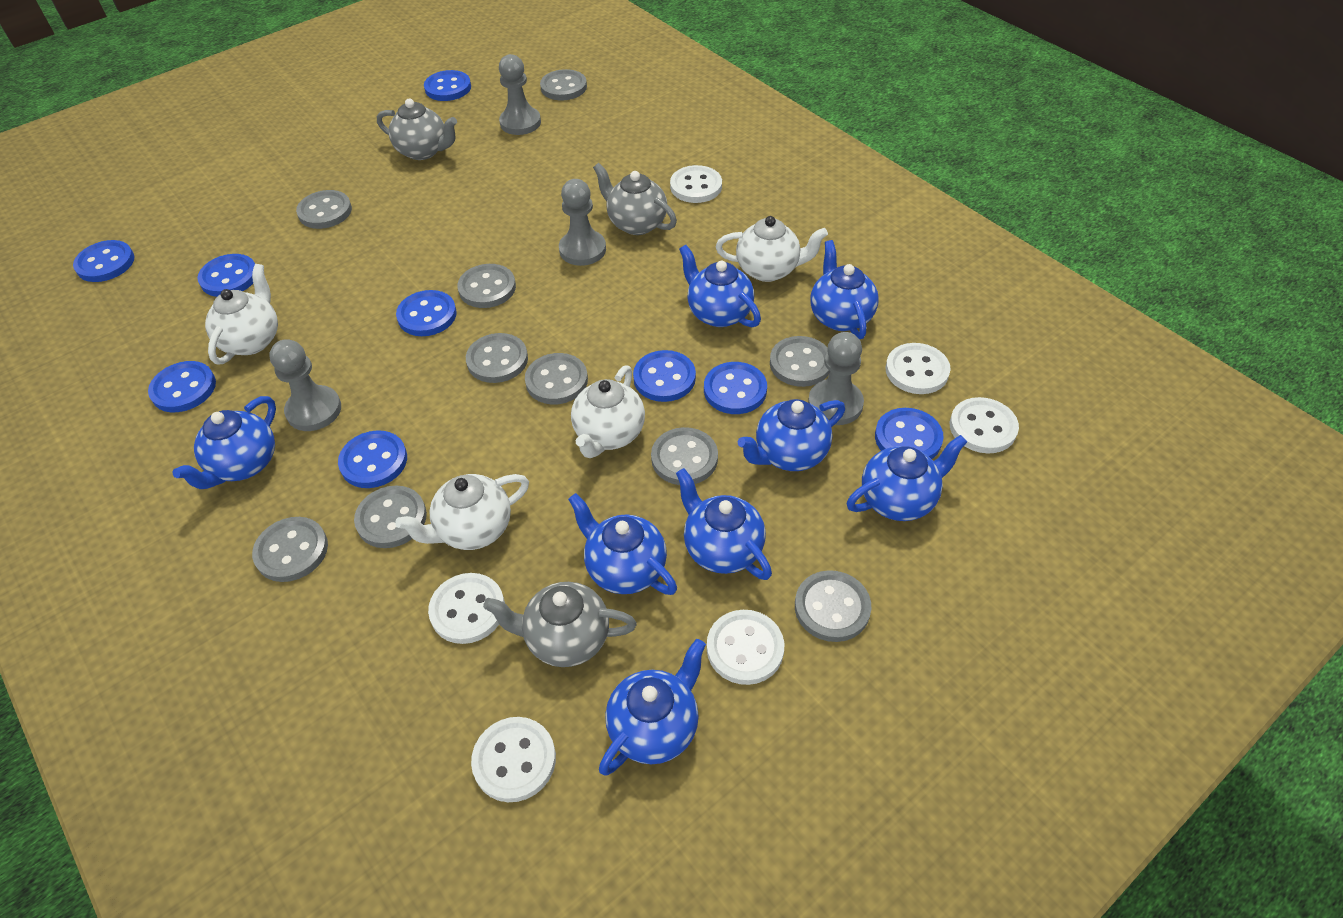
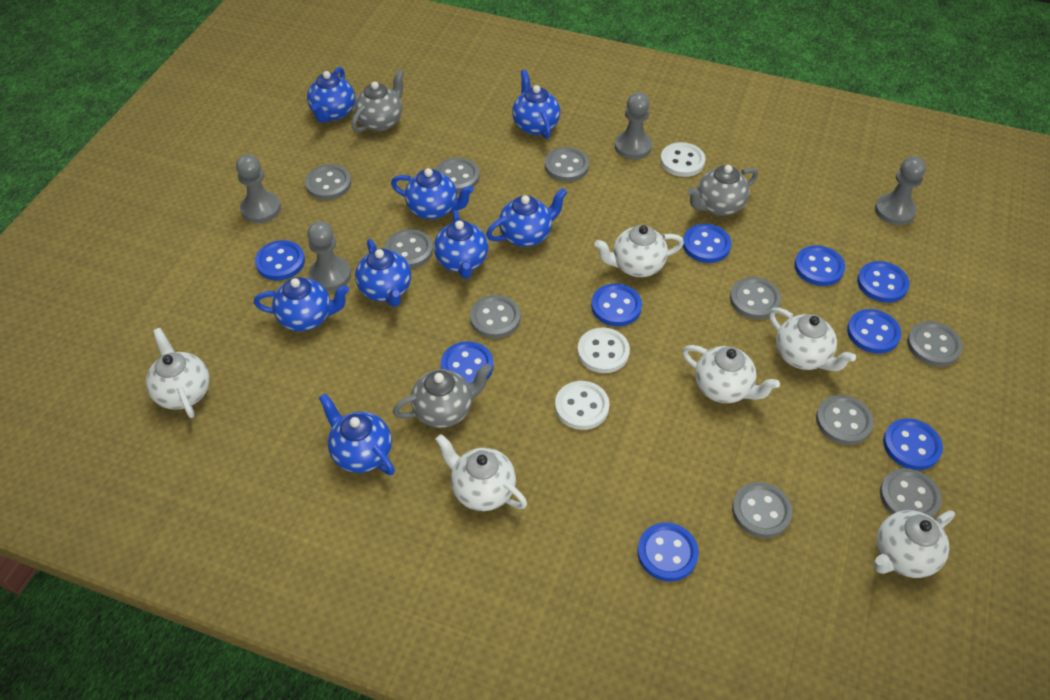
white button: 6 -> 3
white teapot: 4 -> 6

